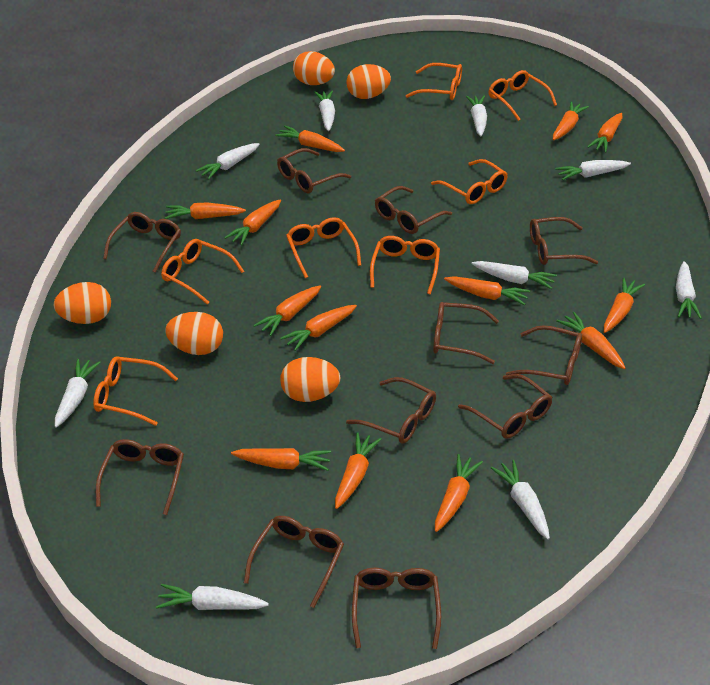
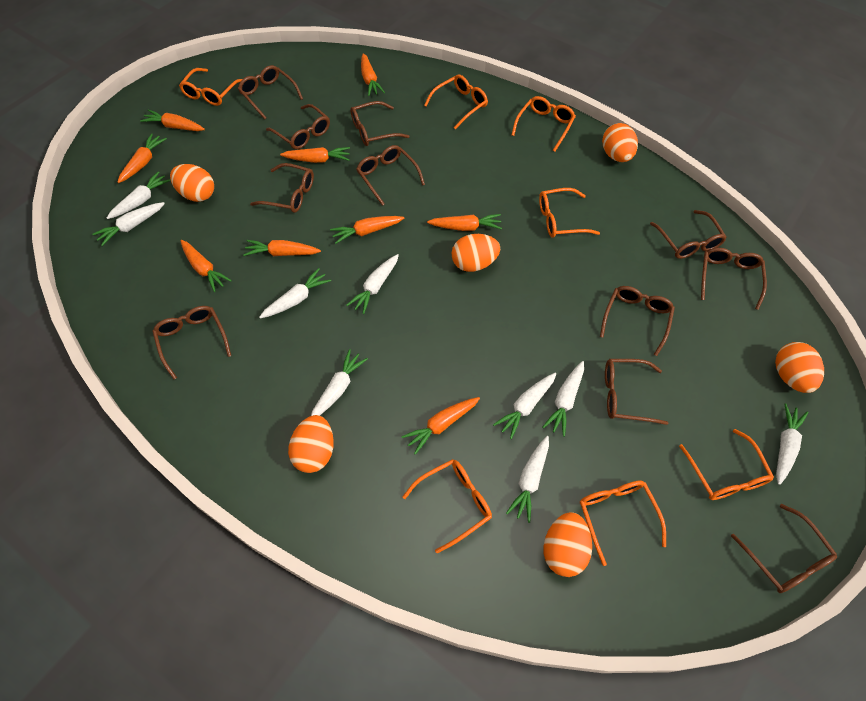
orange carrot: 13 -> 9
orange egg: 5 -> 6

